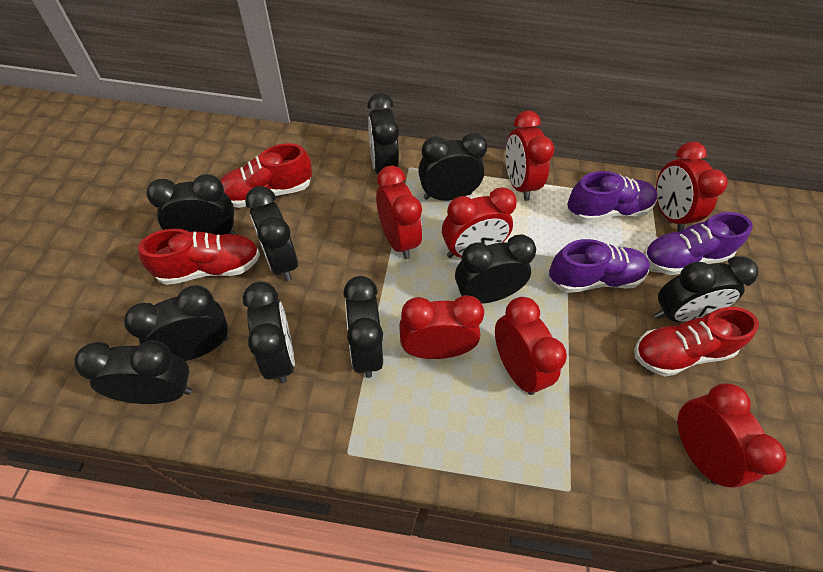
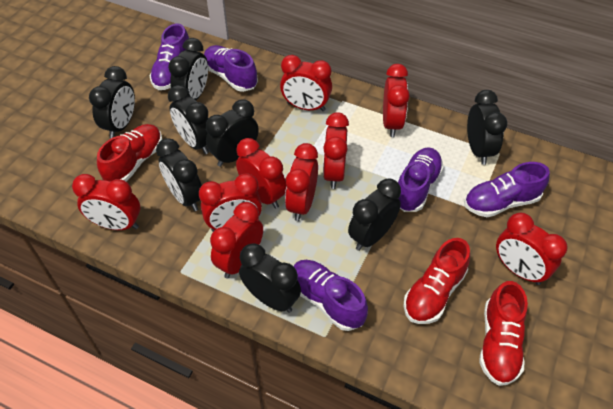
black clock: 10 -> 8
purple shoe: 3 -> 5
red clock: 7 -> 9

